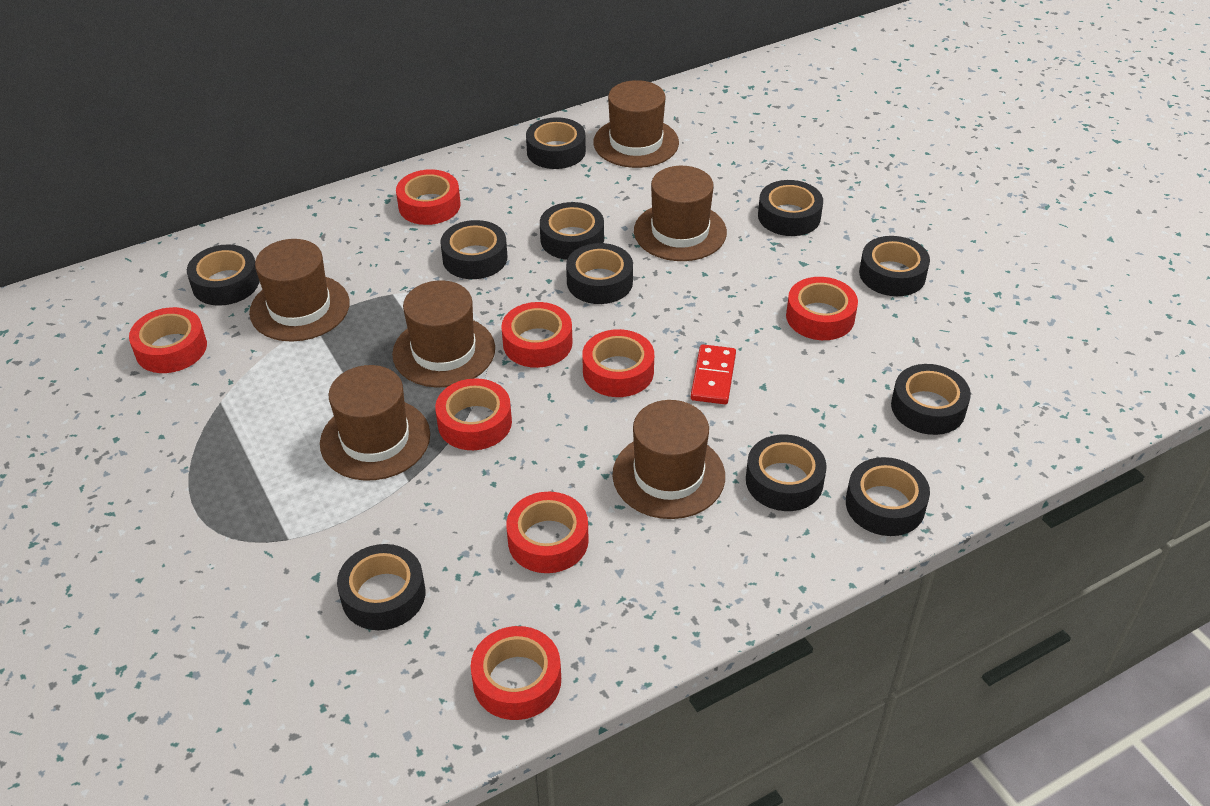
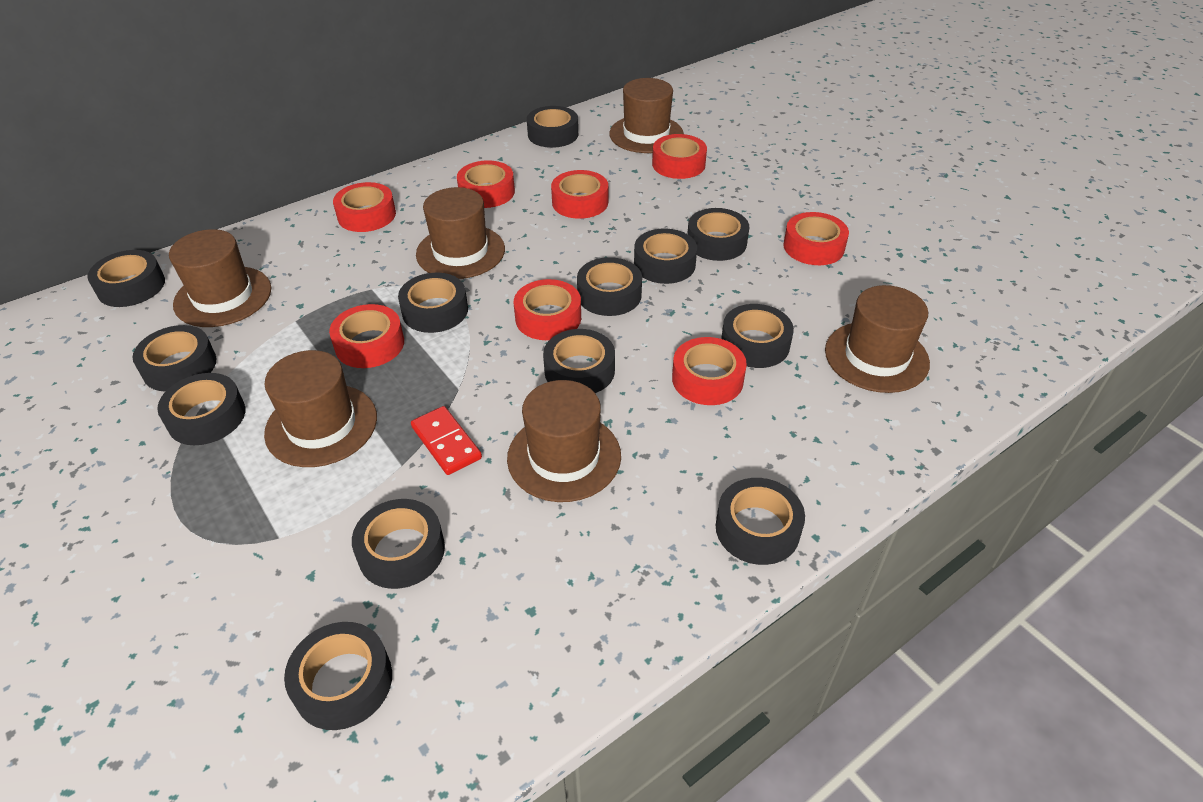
black tape: 11 -> 13

